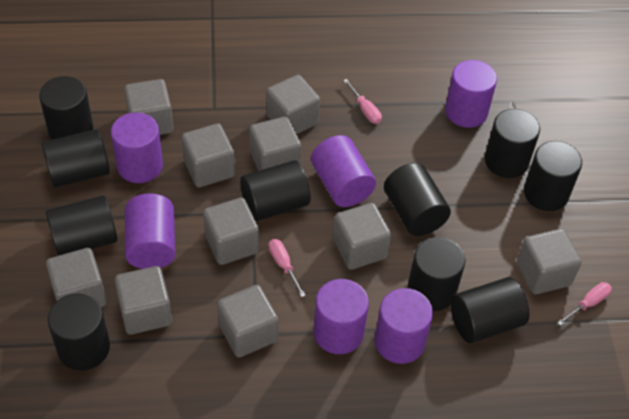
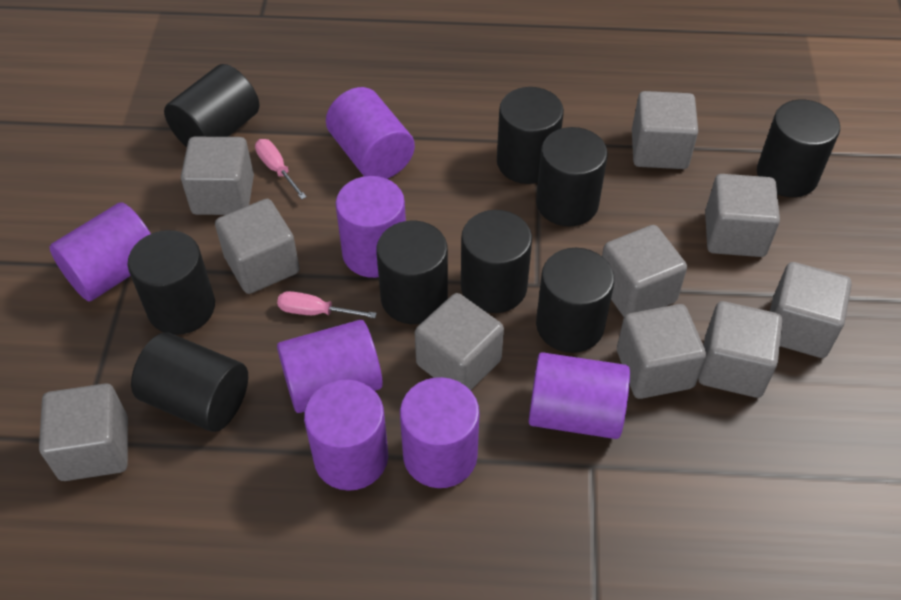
black cylinder: 10 -> 9
pink screwdriver: 3 -> 2
purple cylinder: 6 -> 7

